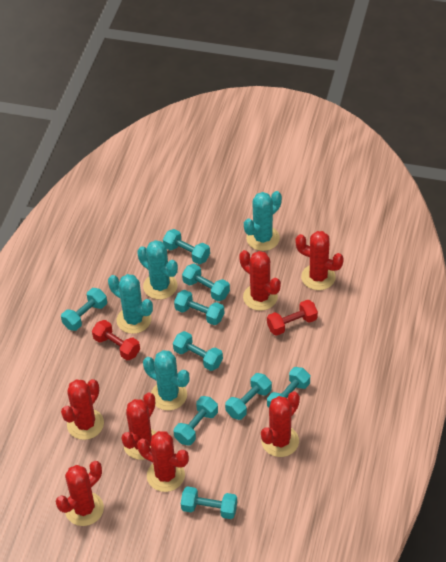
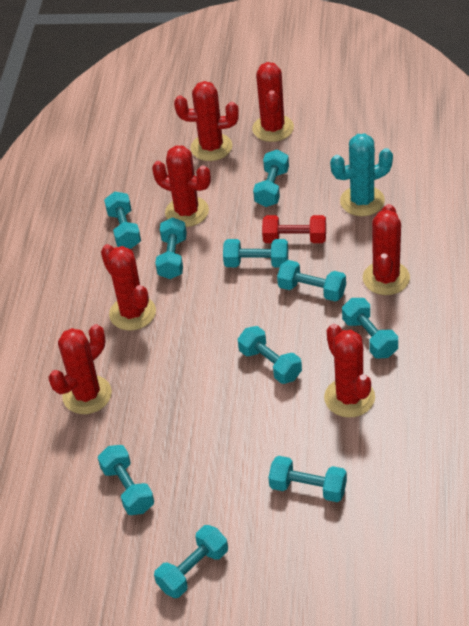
red dumbbell: 2 -> 1
turquoise cactus: 4 -> 1
turquoise dumbbell: 9 -> 10

